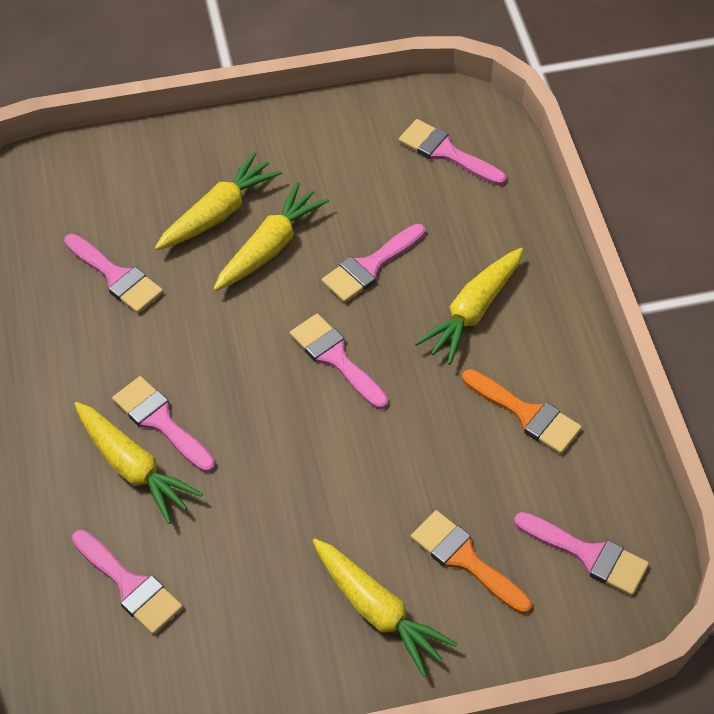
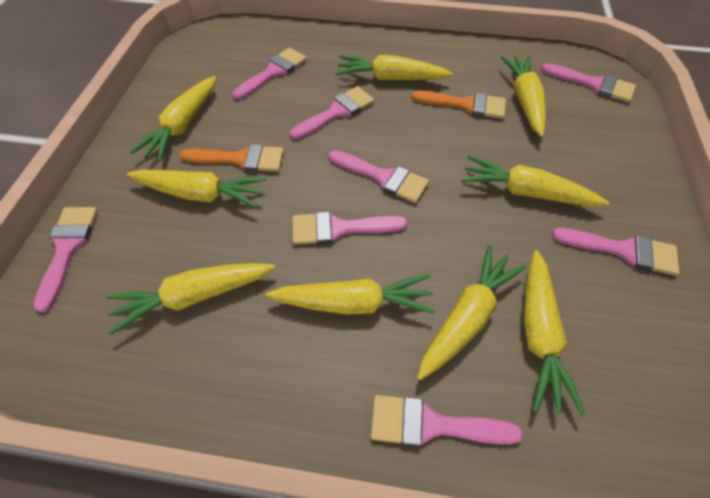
pink brush: 7 -> 8
yellow carrot: 5 -> 9

